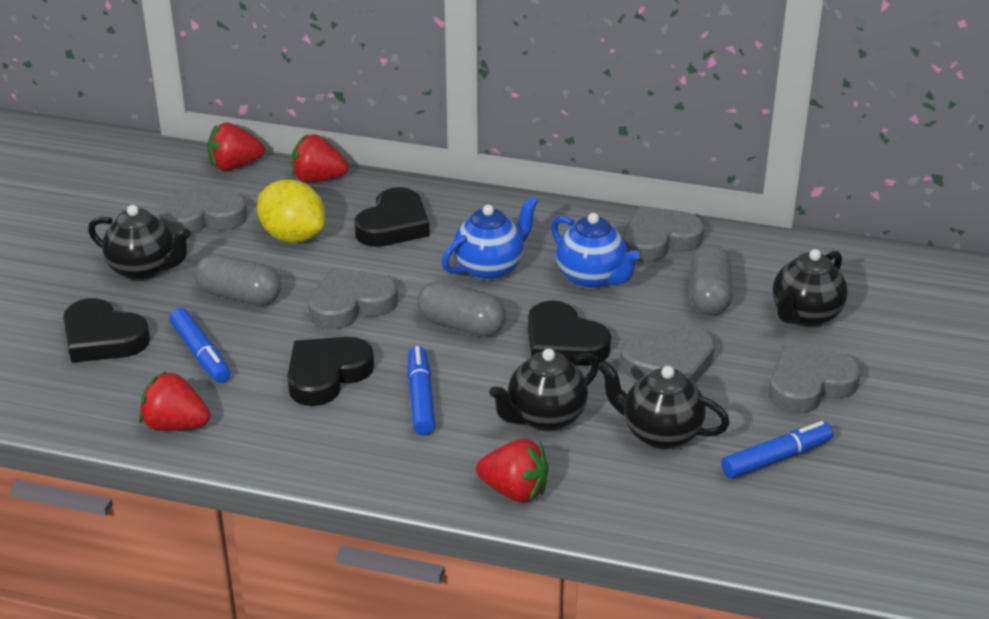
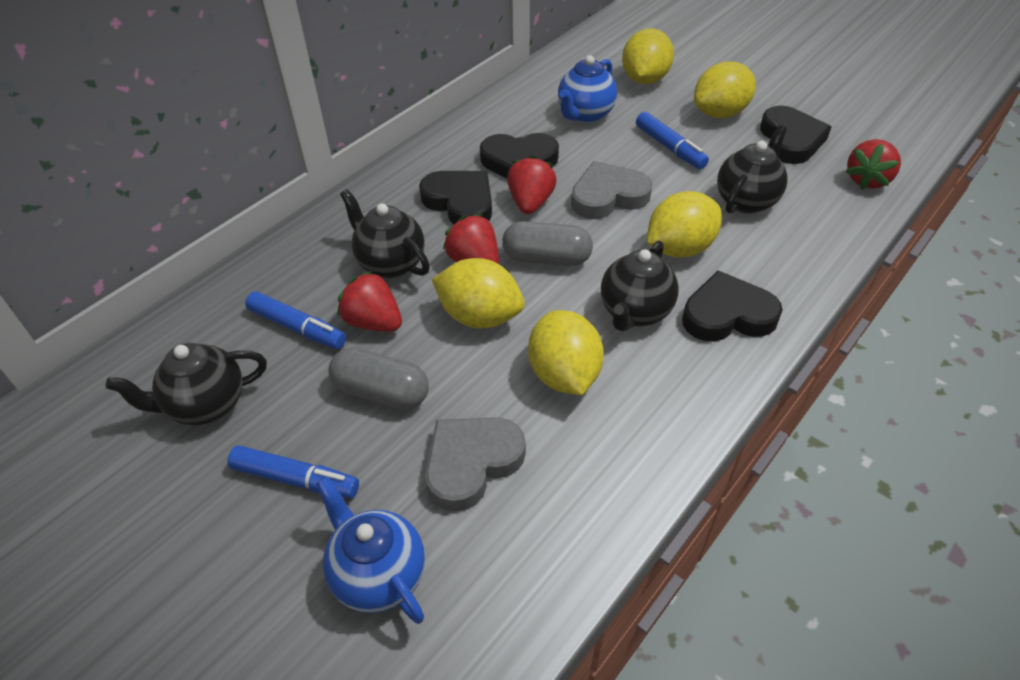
grey capsule: 3 -> 2
grey heart: 5 -> 2
yellow lemon: 1 -> 5

